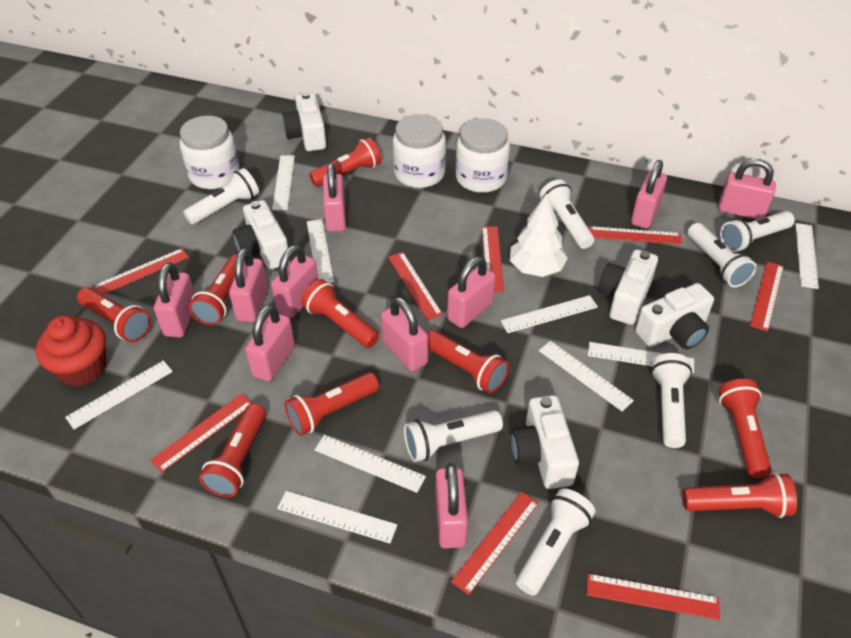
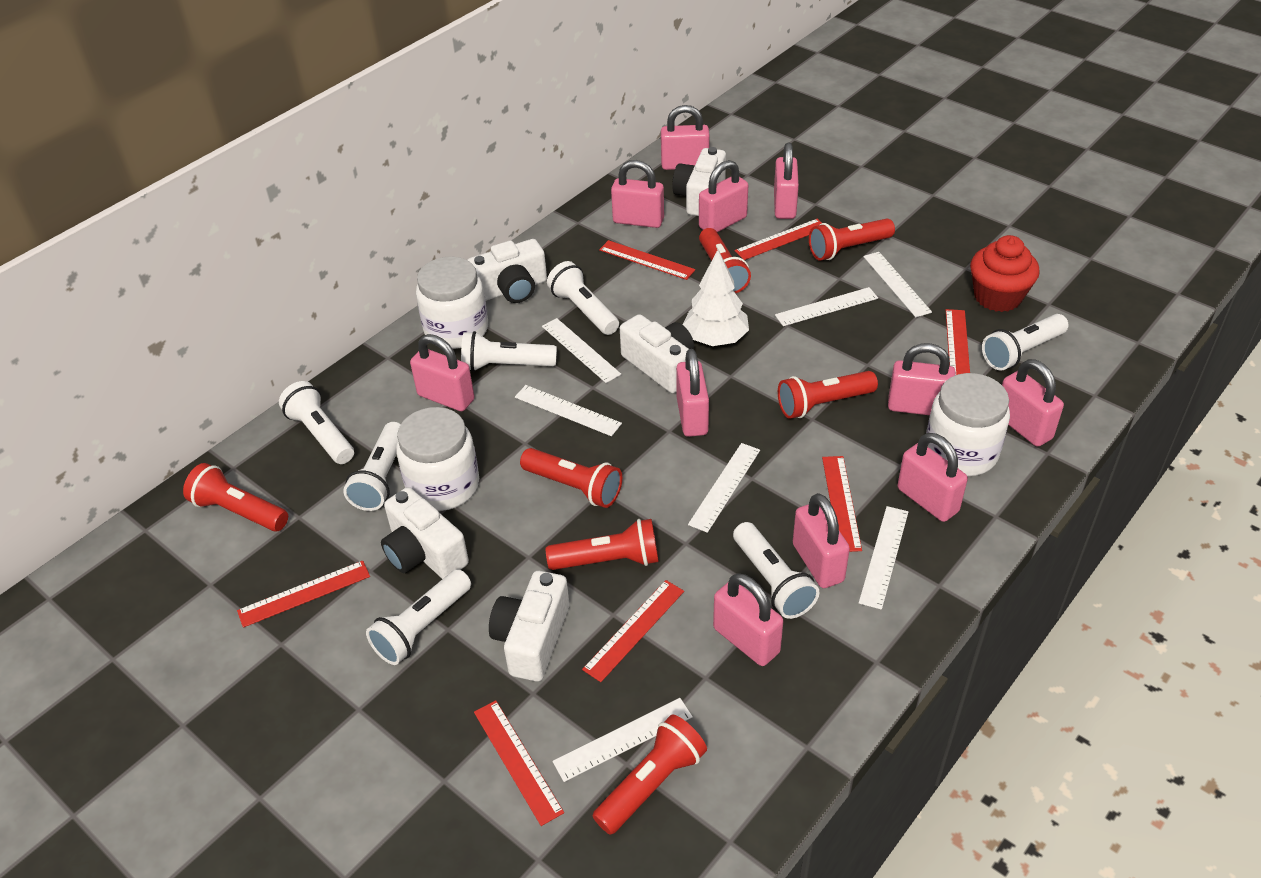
pink padlock: 10 -> 11
red flashlight: 9 -> 7
red ruler: 8 -> 7
white ruler: 9 -> 7

